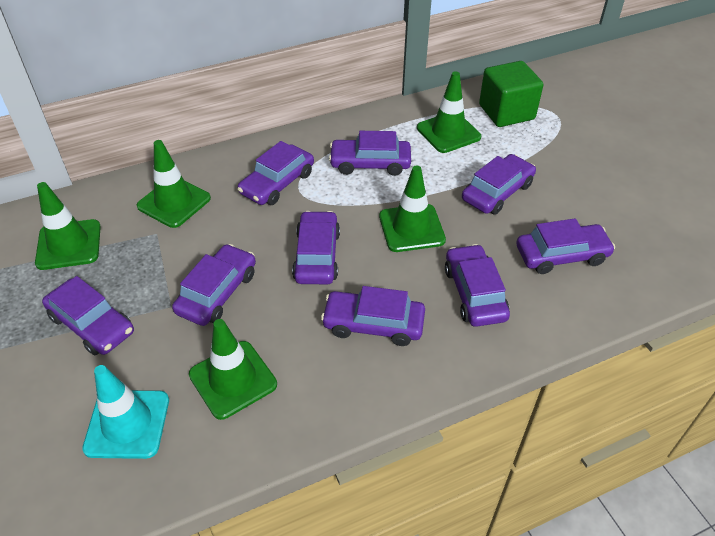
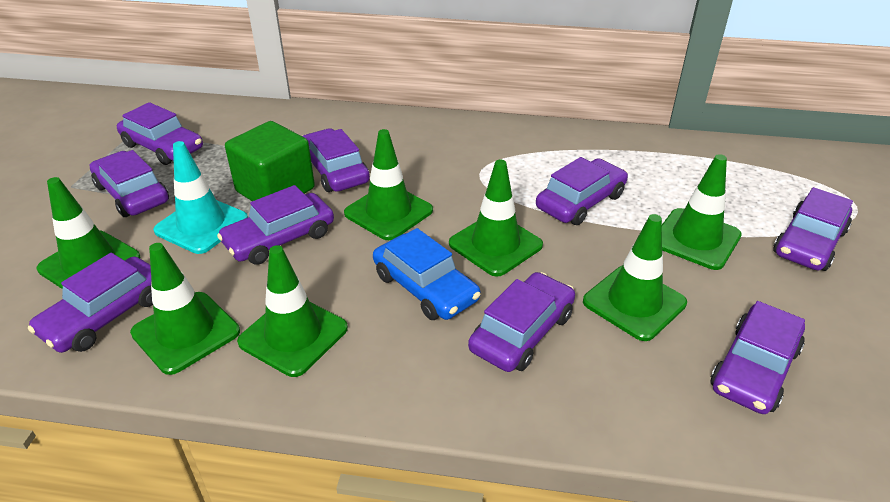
blue car: 0 -> 1
green traffic cone: 5 -> 7

